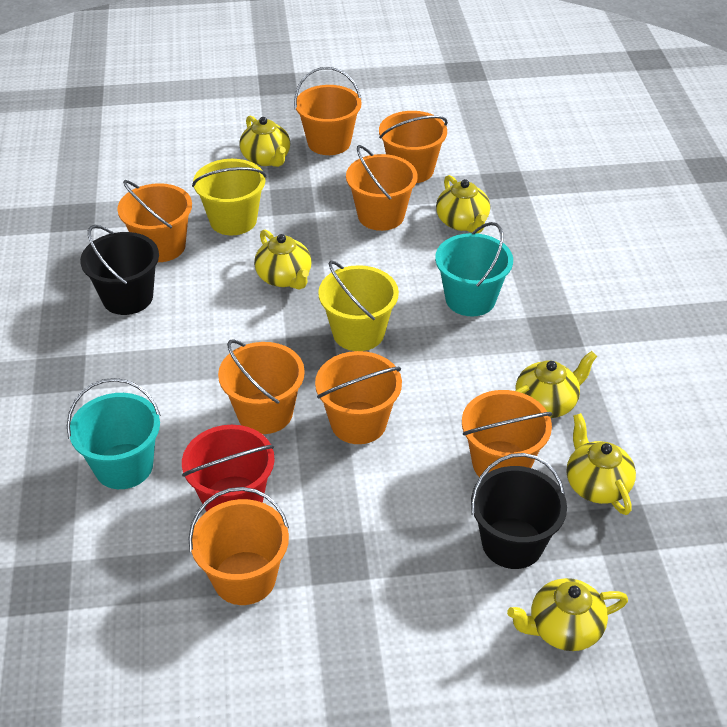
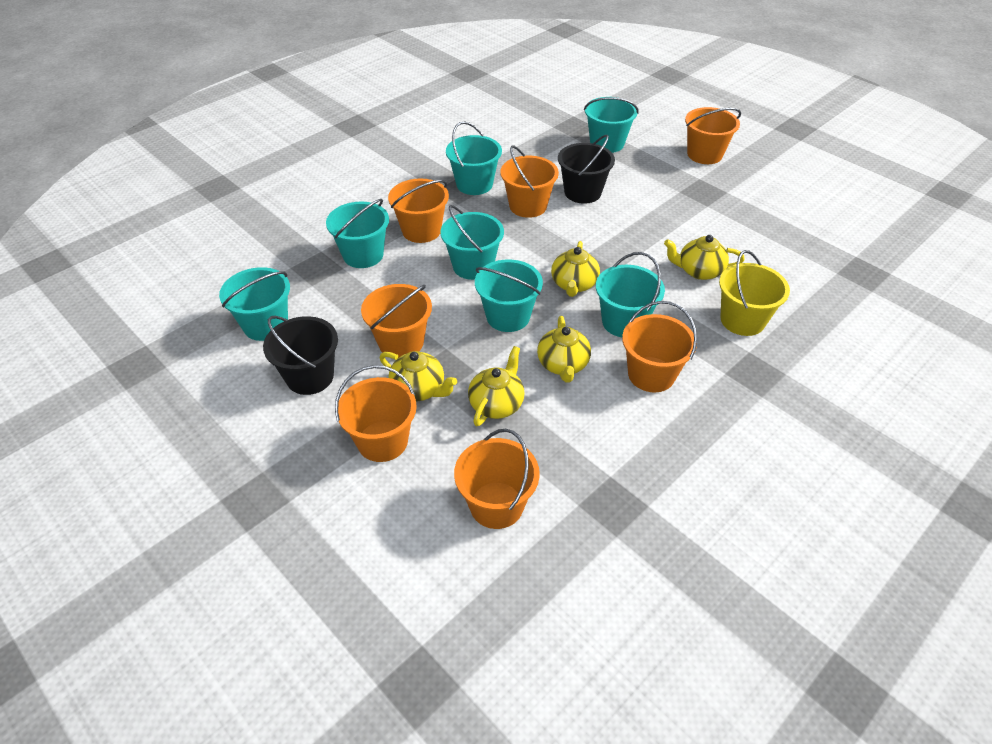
orange bucket: 8 -> 7
red bucket: 1 -> 0
turquoise bucket: 2 -> 7
yellow bucket: 2 -> 1
yellow teapot: 6 -> 5

